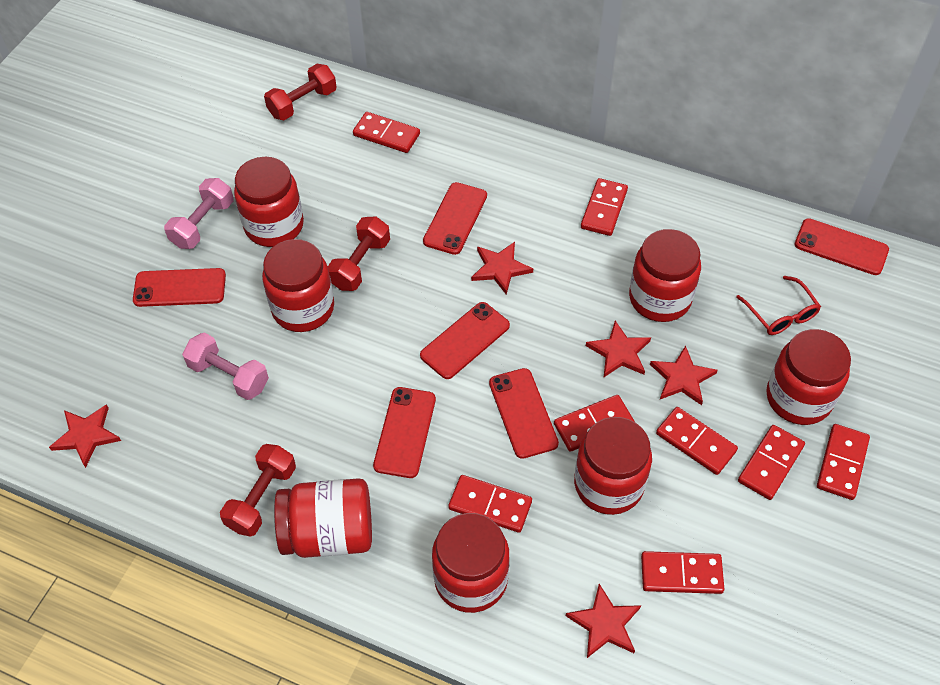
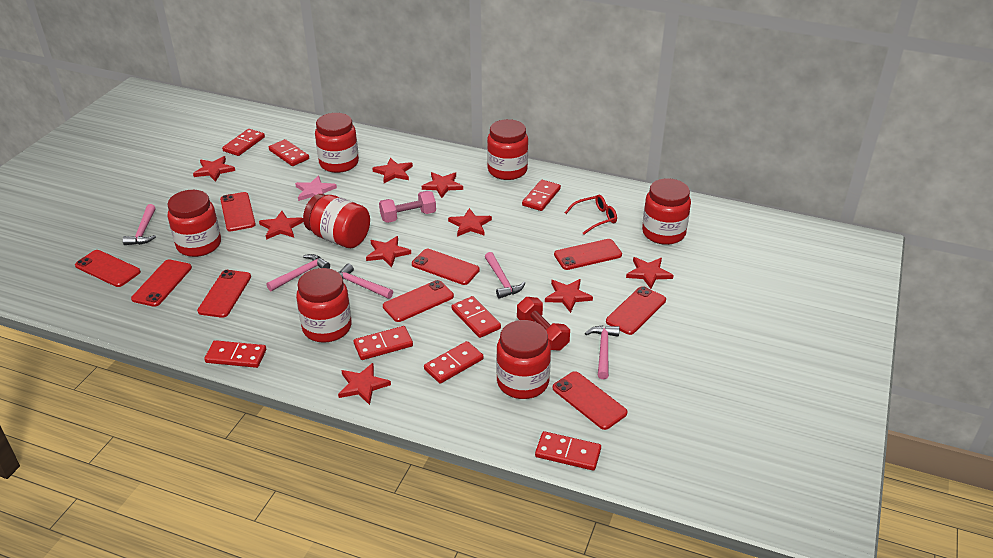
pink dumbbell: 2 -> 1
pink hammer: 0 -> 5
pink star: 0 -> 1
red dumbbell: 3 -> 1
red phone: 6 -> 9
red star: 5 -> 9

